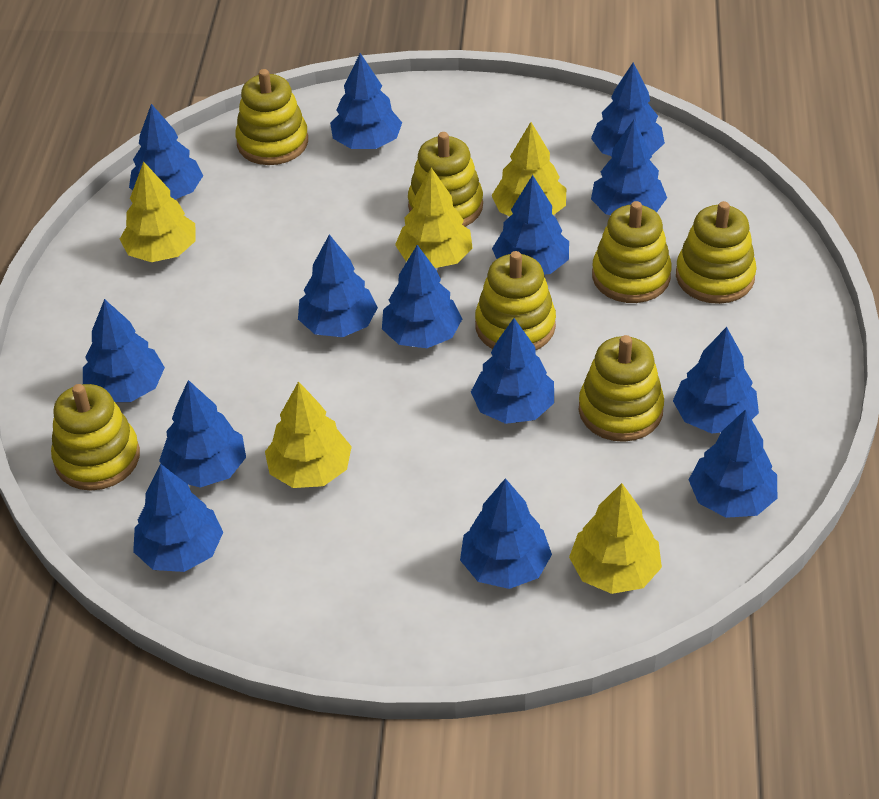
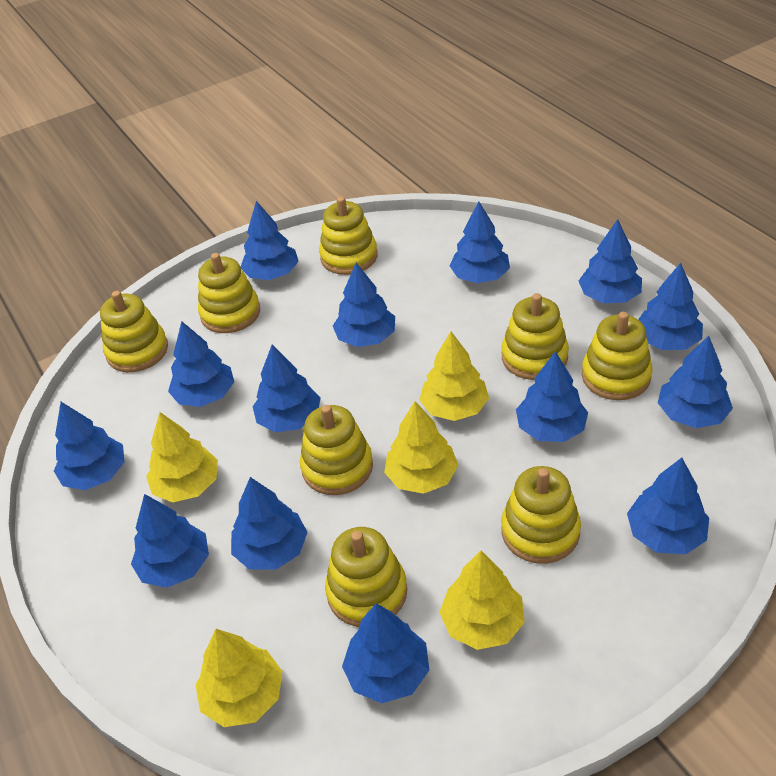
yellow stacking toy: 7 -> 8

